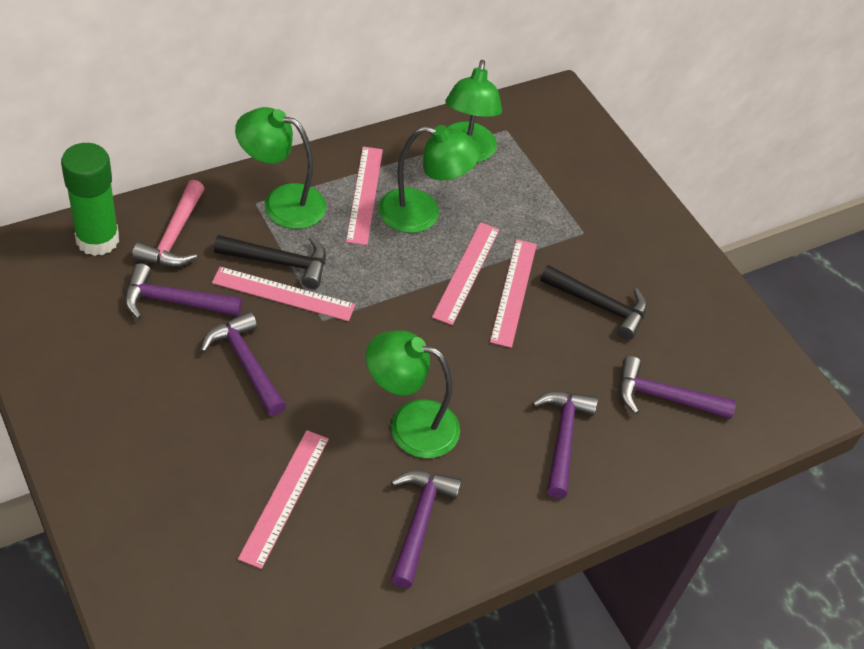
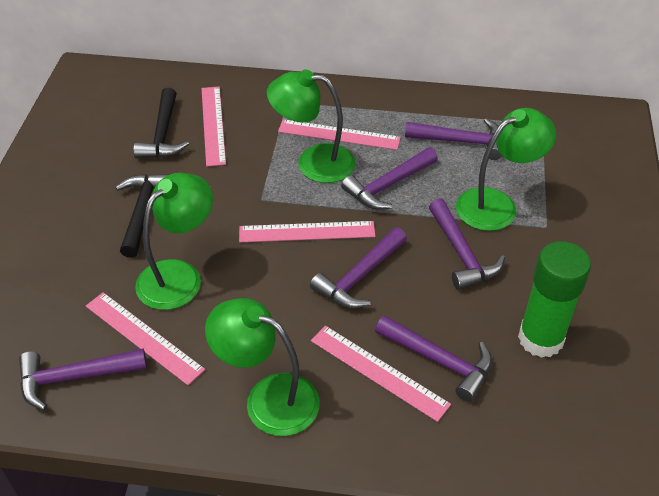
pink hammer: 1 -> 0
purple hammer: 5 -> 6

